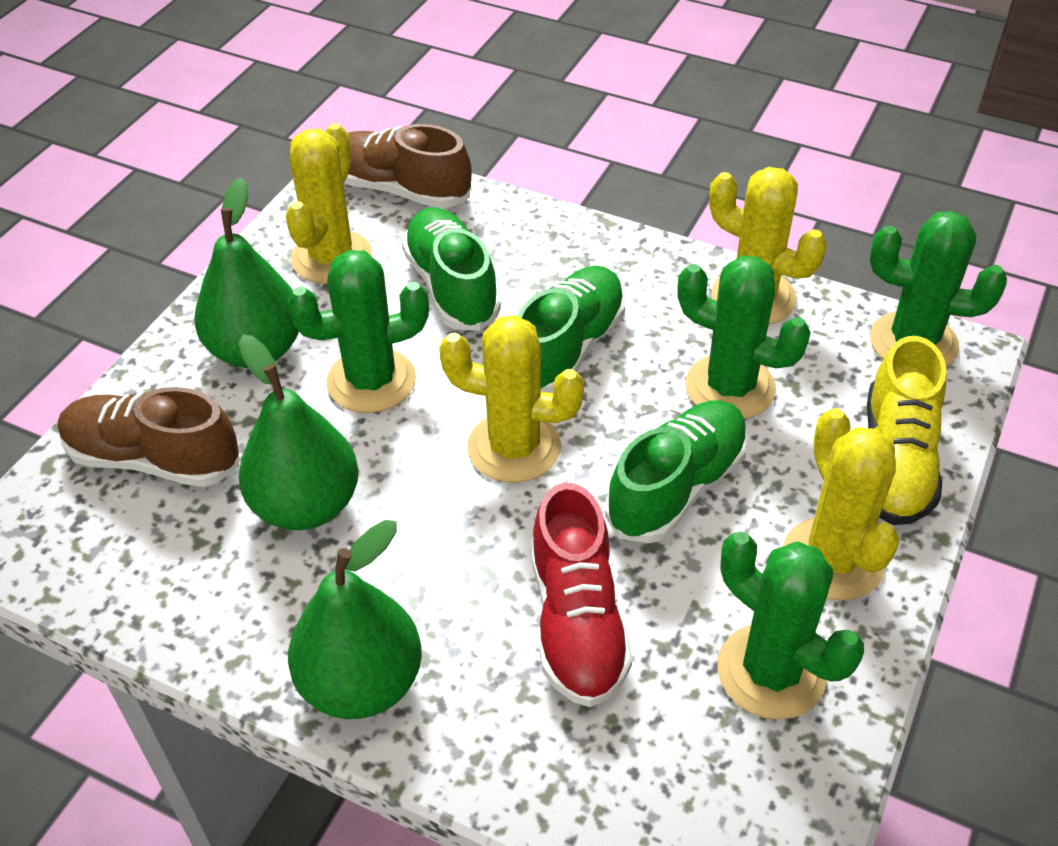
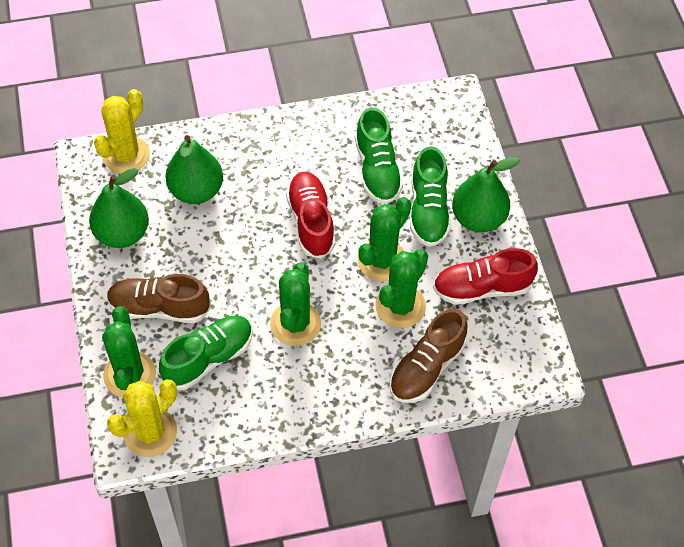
red shoe: 1 -> 2
yellow cactus: 4 -> 2
yellow shoe: 1 -> 0

